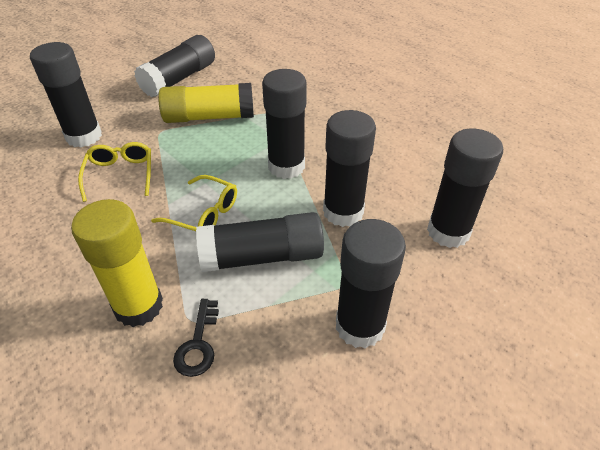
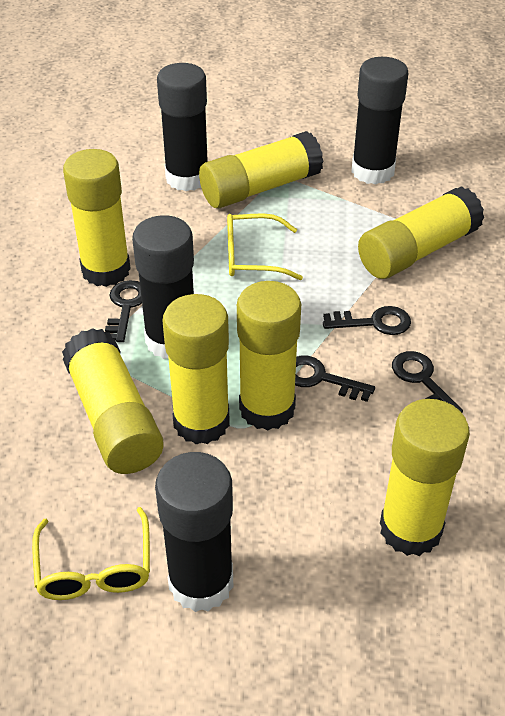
black glue stick: 7 -> 4
black key: 1 -> 4
yellow glue stick: 2 -> 7

